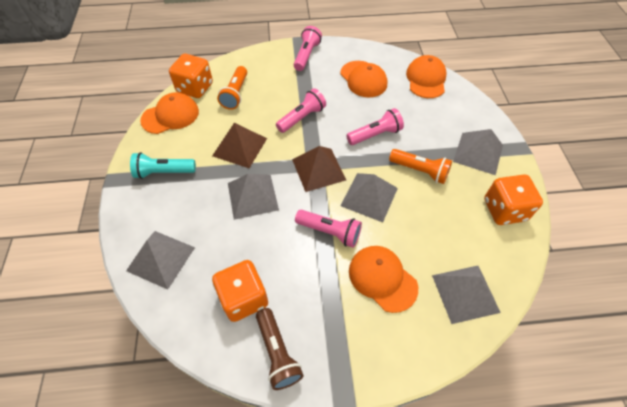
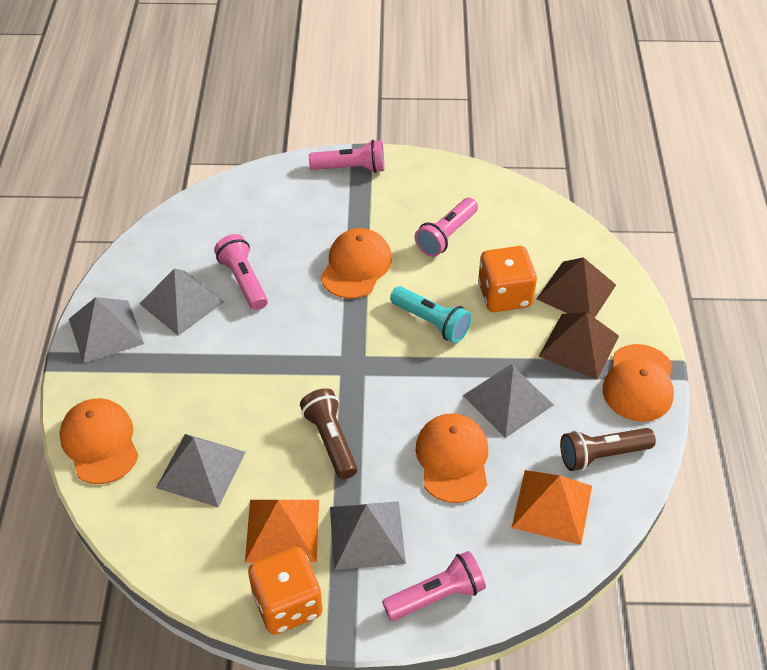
brown flashlight: 1 -> 2
orange dice: 3 -> 2
orange flashlight: 2 -> 0
orange pyramid: 0 -> 2

